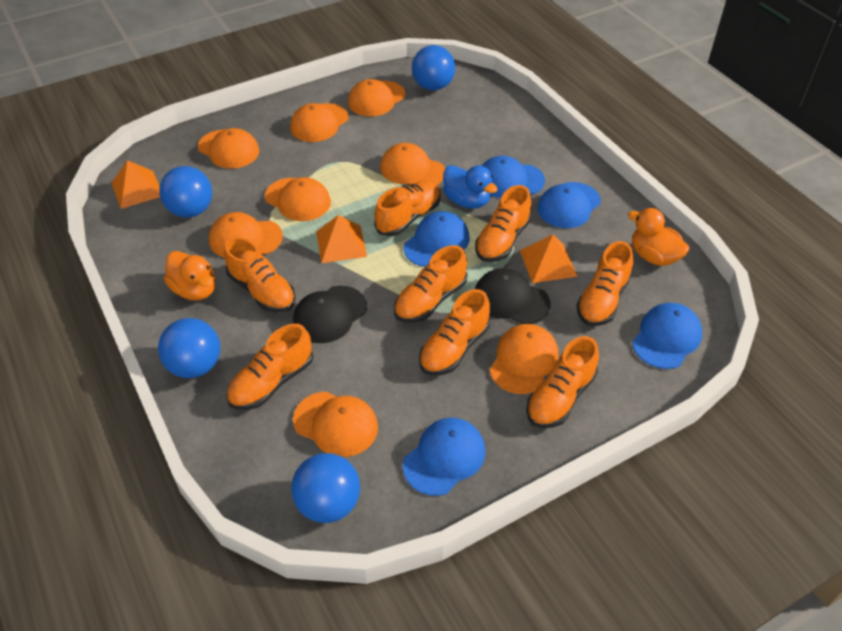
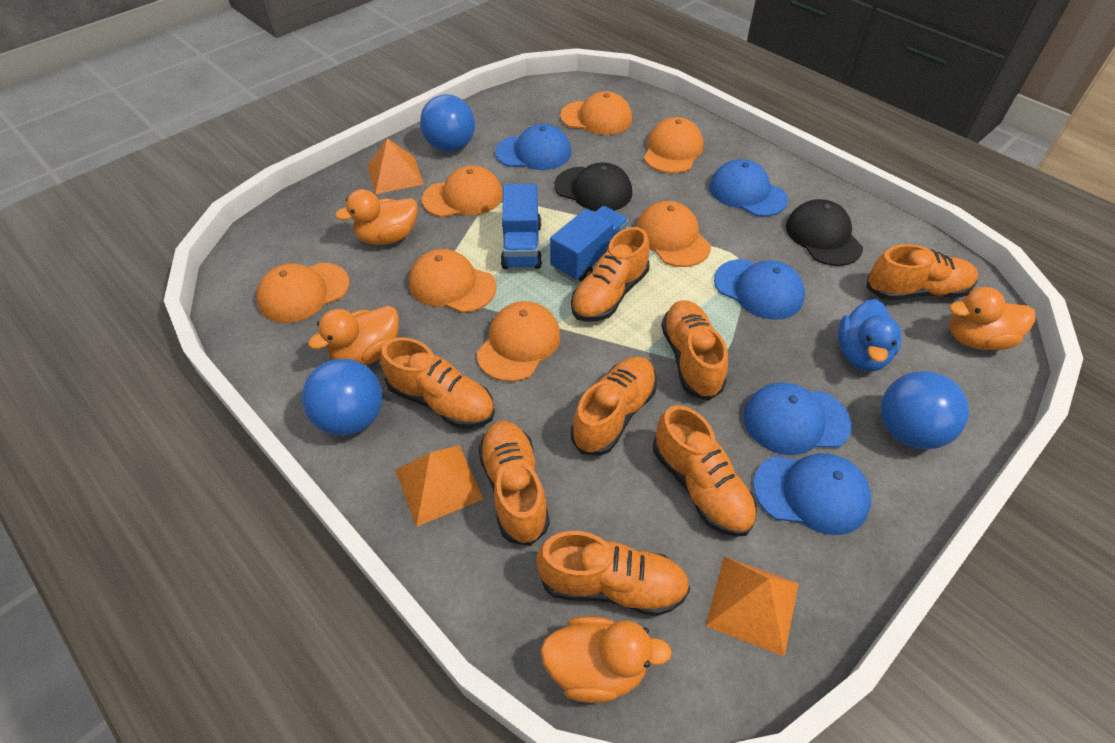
blue ball: 4 -> 3
blue truck: 0 -> 2
orange cap: 8 -> 7
orange duck: 2 -> 4

